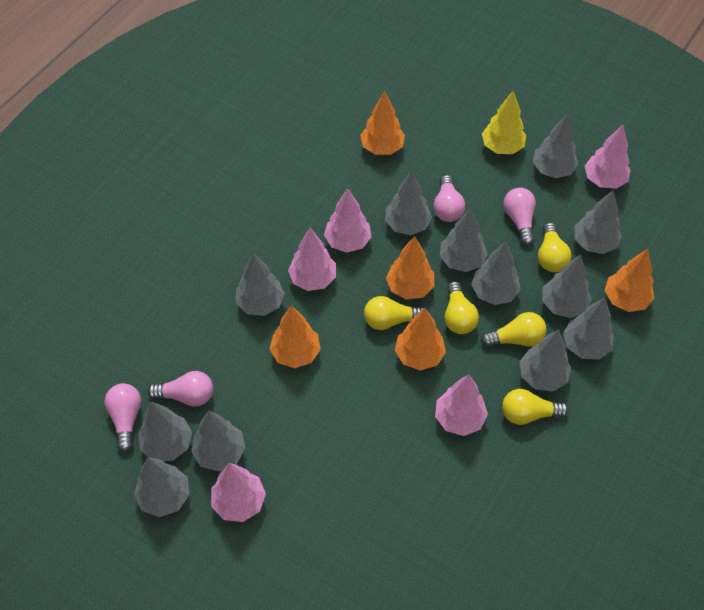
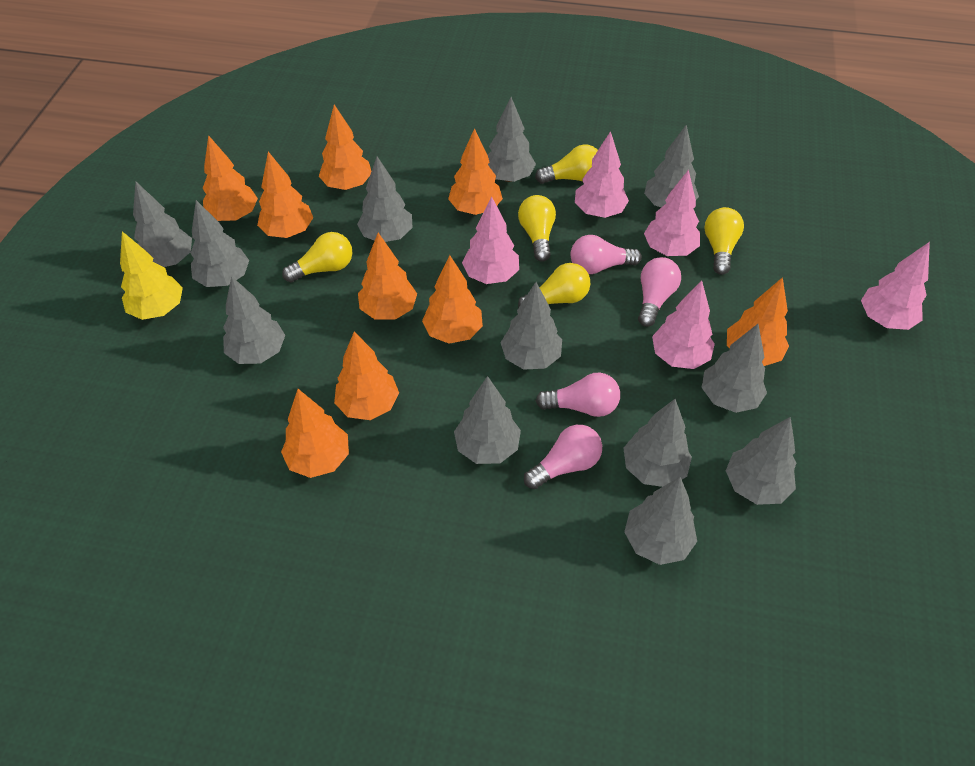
orange tree: 5 -> 9

